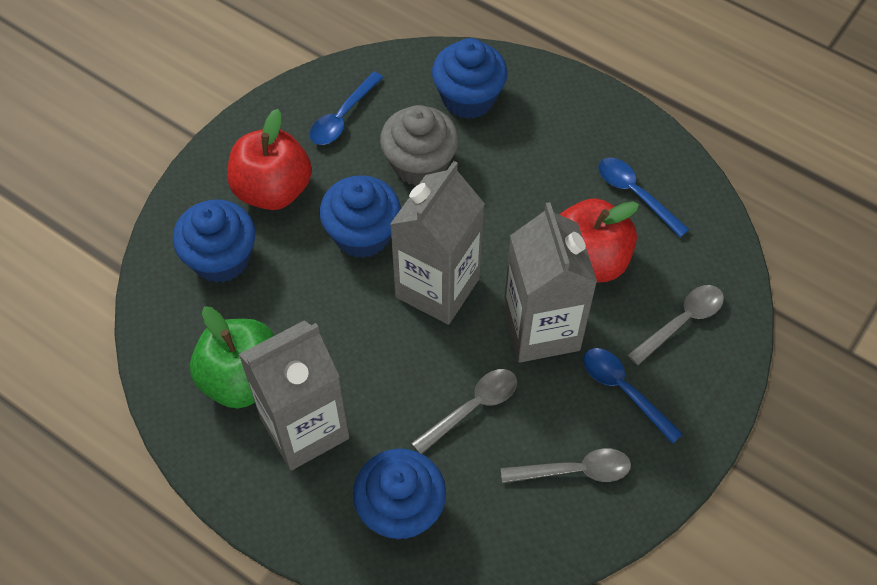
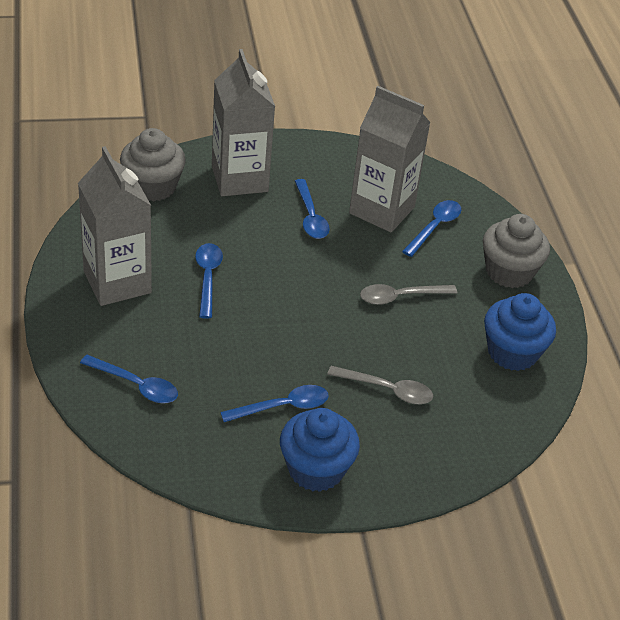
blue cupcake: 4 -> 2
blue spoon: 3 -> 5
green apple: 1 -> 0
grey cupcake: 1 -> 2
grey spoon: 3 -> 2
red apple: 2 -> 0

